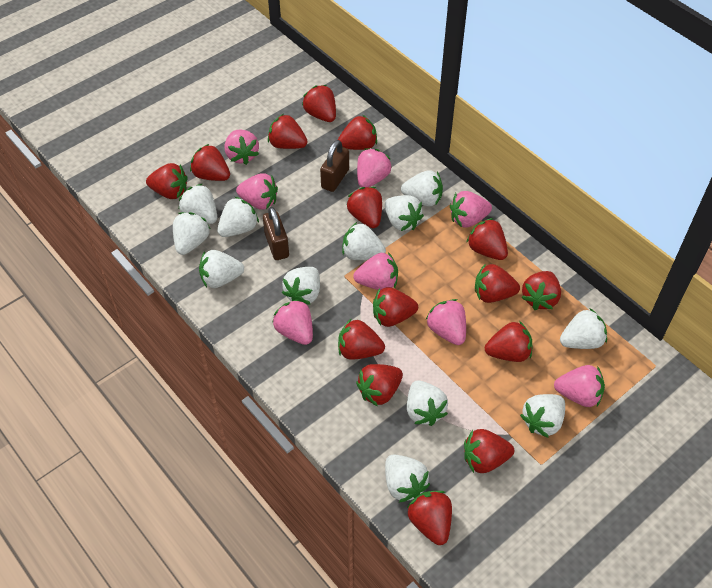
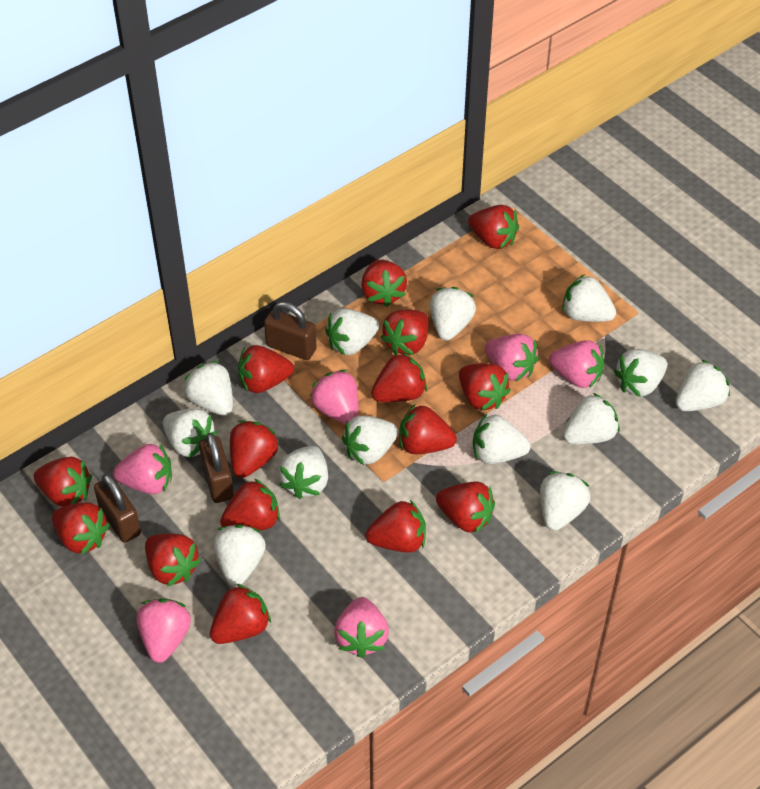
brown padlock: 2 -> 3
pink strawberry: 8 -> 6
white strawberry: 12 -> 13

